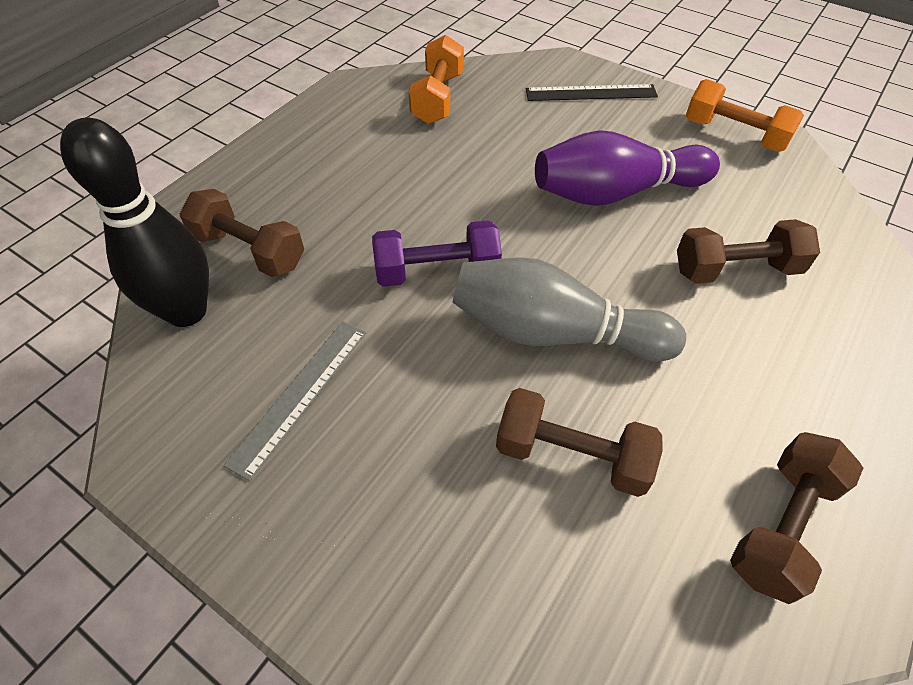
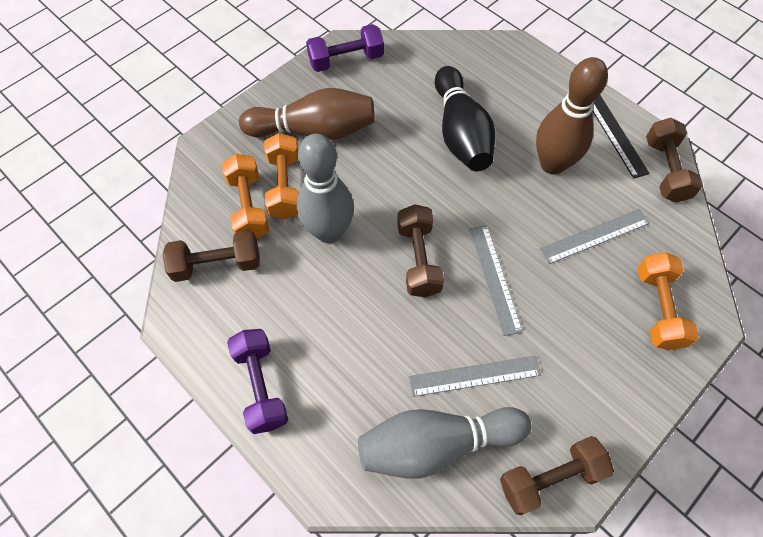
brown bowling pin: 0 -> 2
grey bowling pin: 1 -> 2
grey ruler: 1 -> 3
orange dumbbell: 2 -> 3
purple bowling pin: 1 -> 0
purple dumbbell: 1 -> 2

